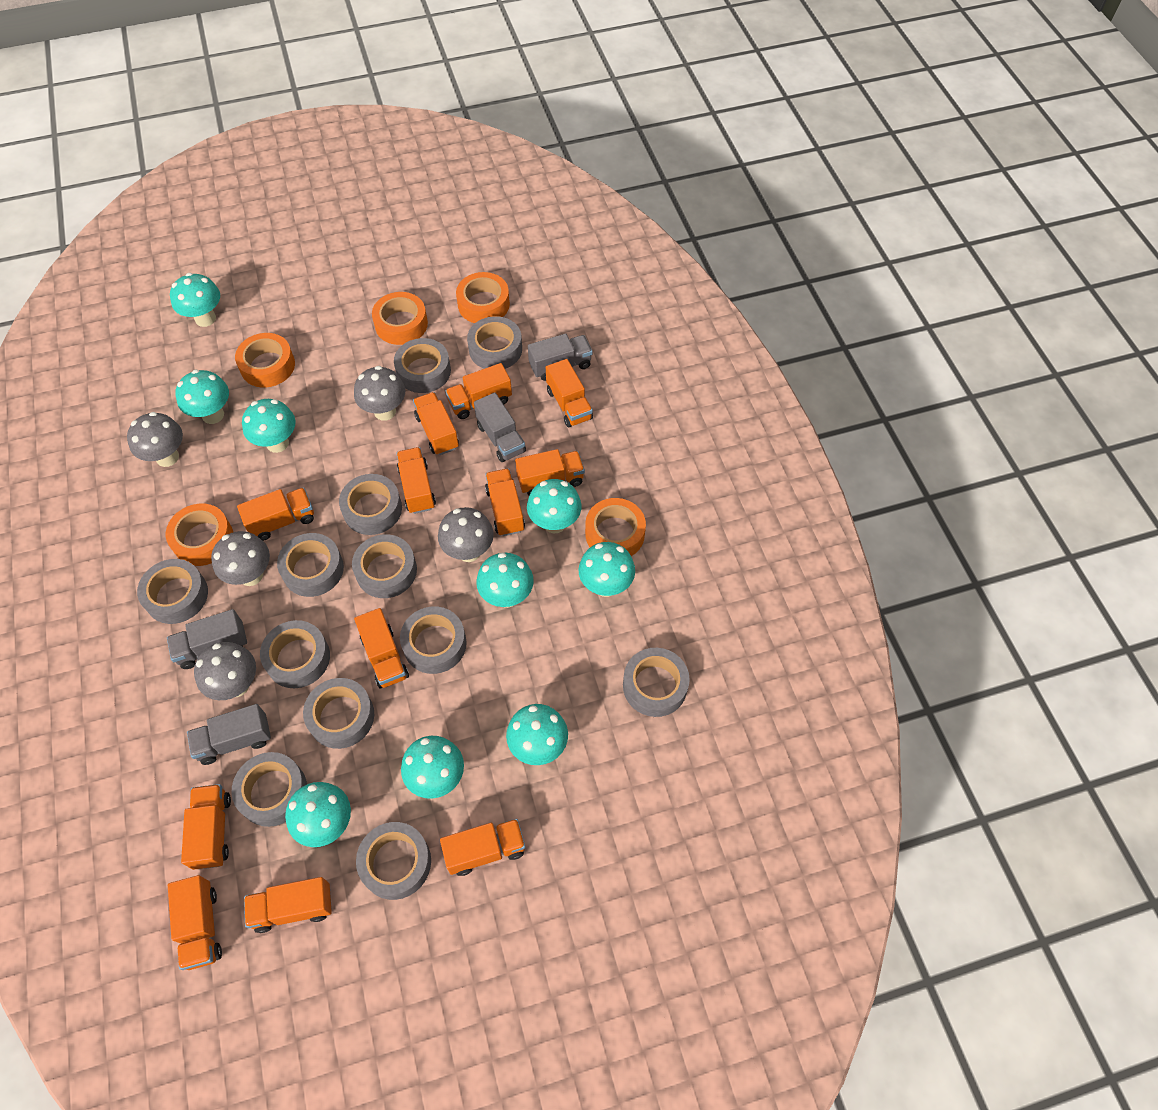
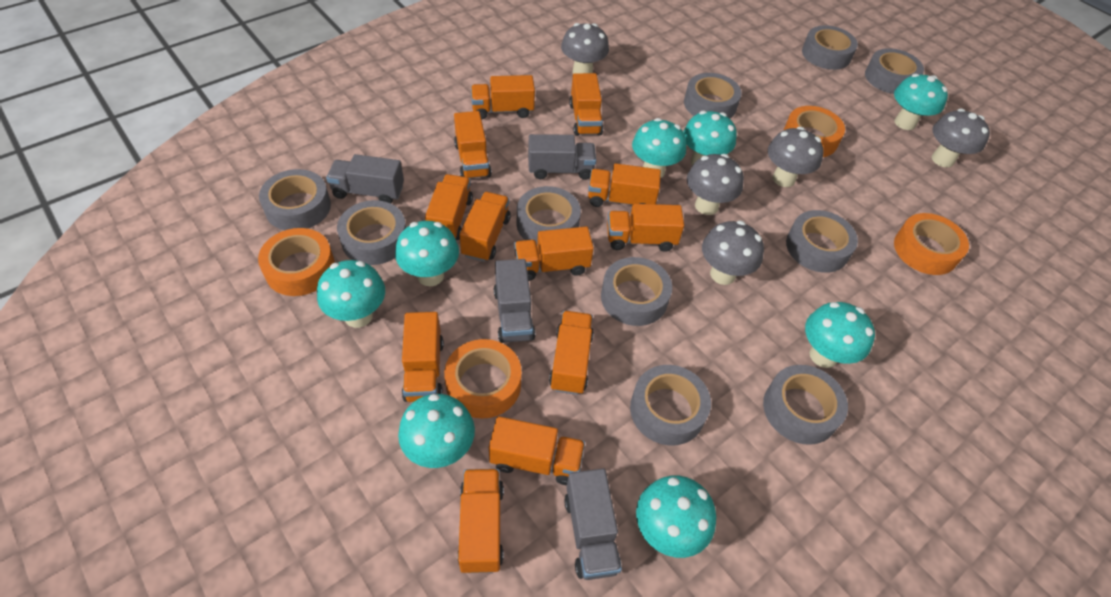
grey tape: 12 -> 10
orange tape: 5 -> 4
turquoise mushroom: 9 -> 8

